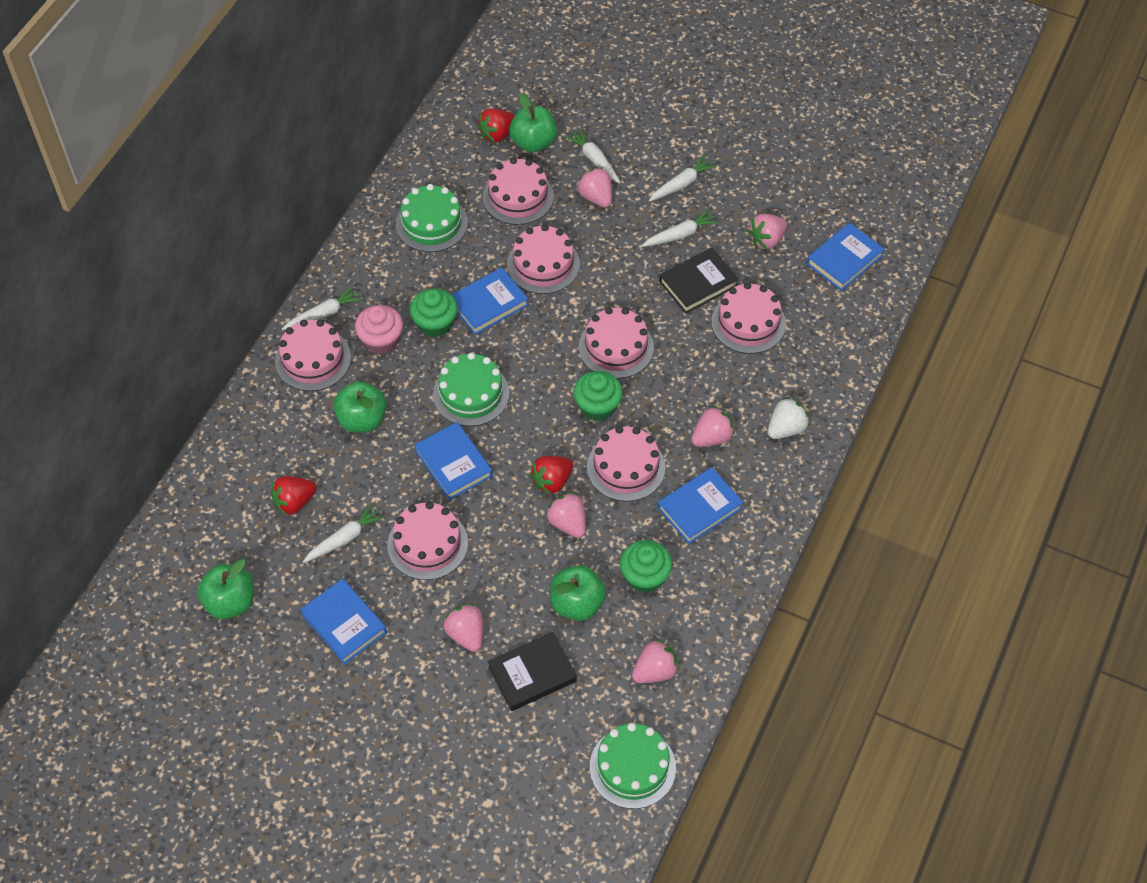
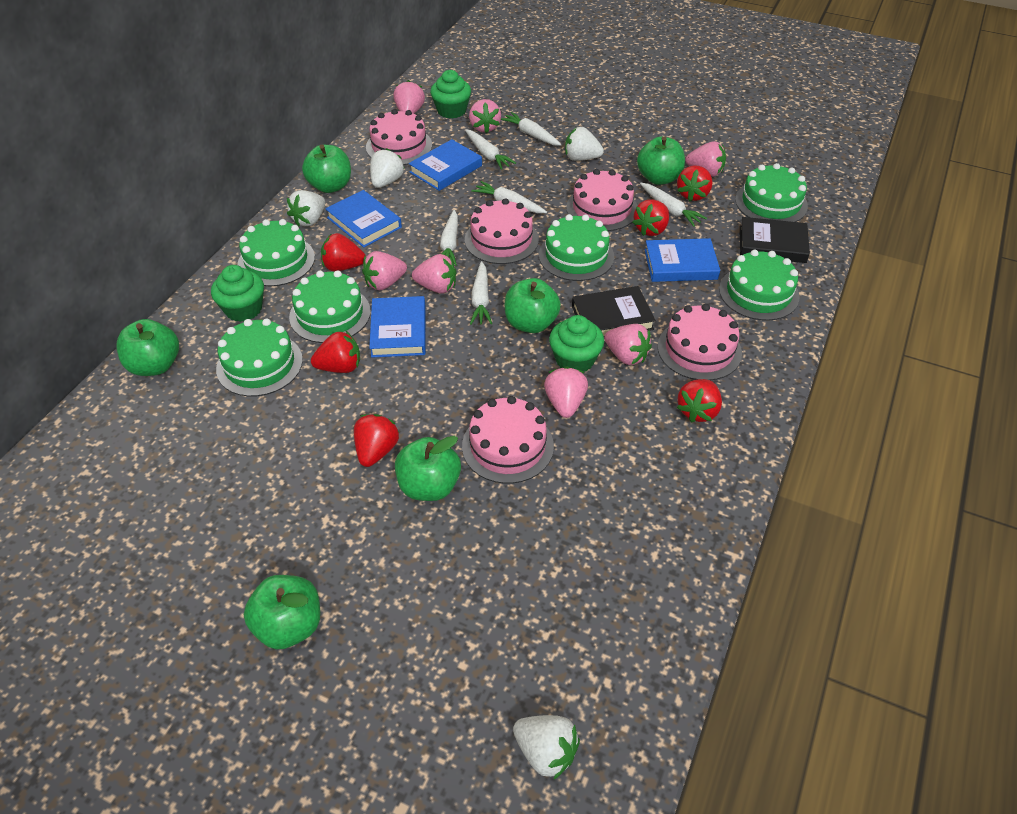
blue book: 5 -> 4
green apple: 4 -> 6
green cake: 3 -> 6
pink cake: 7 -> 5
pink cupcake: 1 -> 0
pink strawberry: 6 -> 7
red strawberry: 3 -> 6
white carrot: 5 -> 6
white strawberry: 1 -> 4

